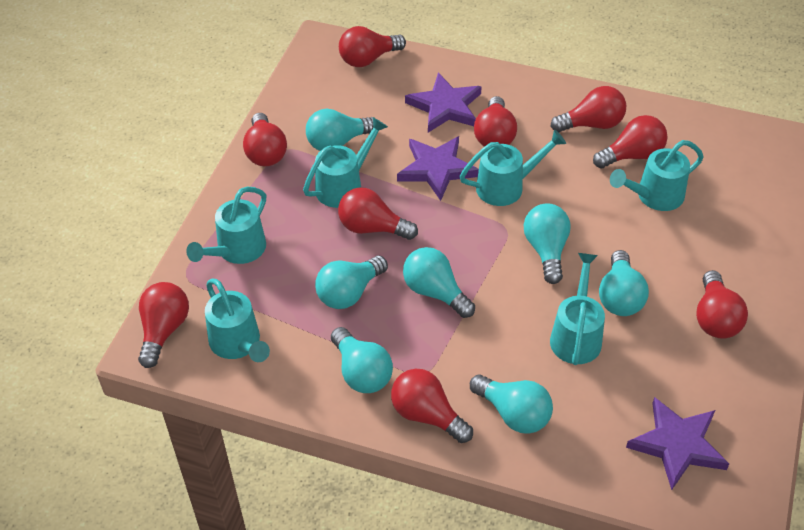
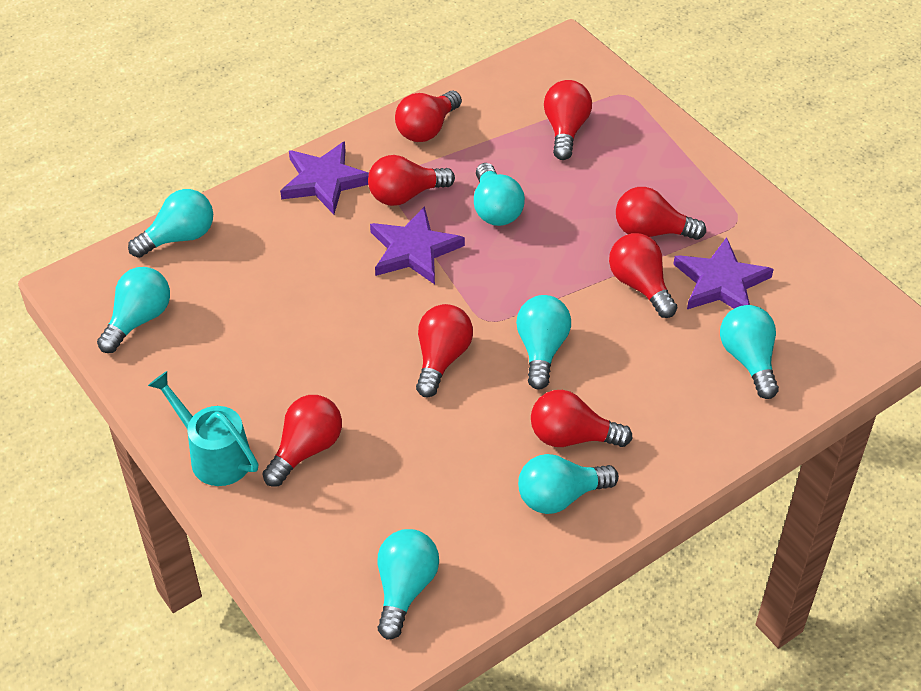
red light bulb: 9 -> 8
turquoise watering can: 6 -> 1

